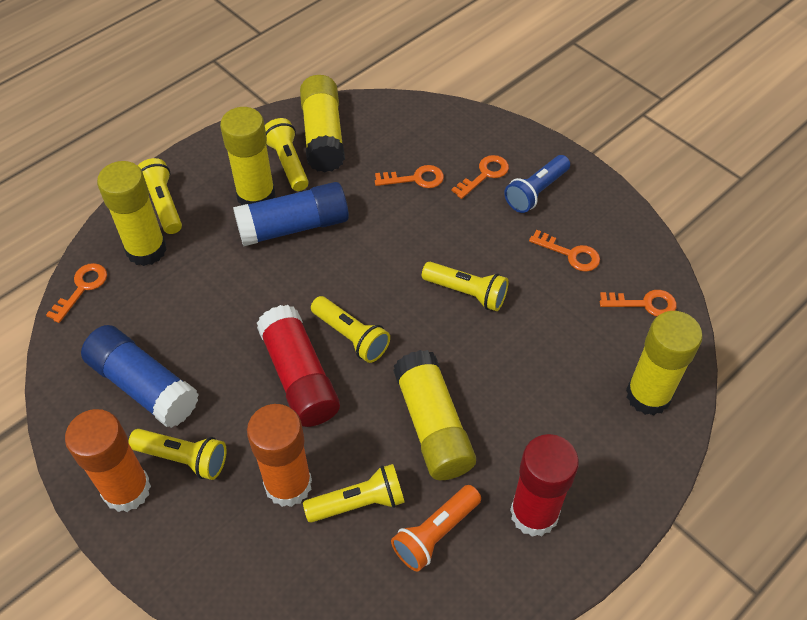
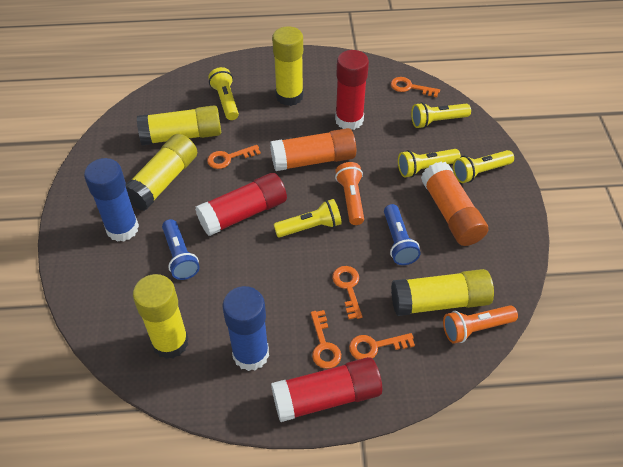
blue flashlight: 1 -> 2
orange flashlight: 1 -> 2
red glue stick: 2 -> 3
yellow flashlight: 6 -> 5

